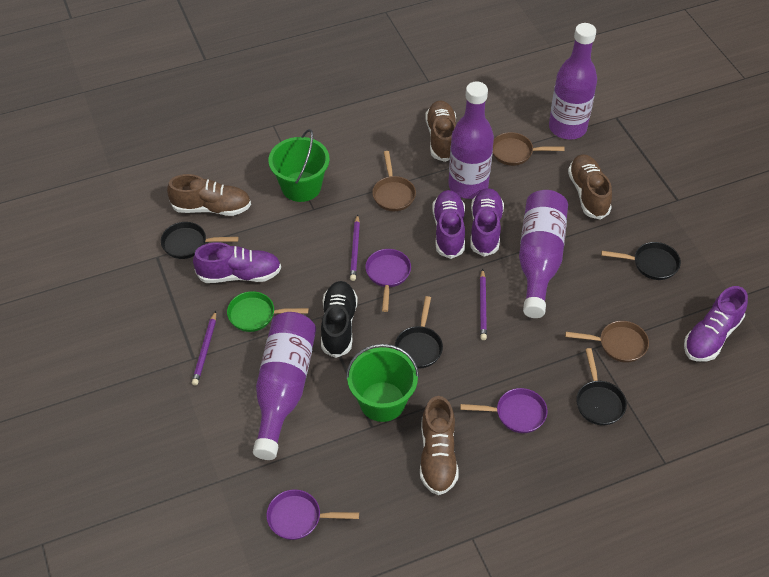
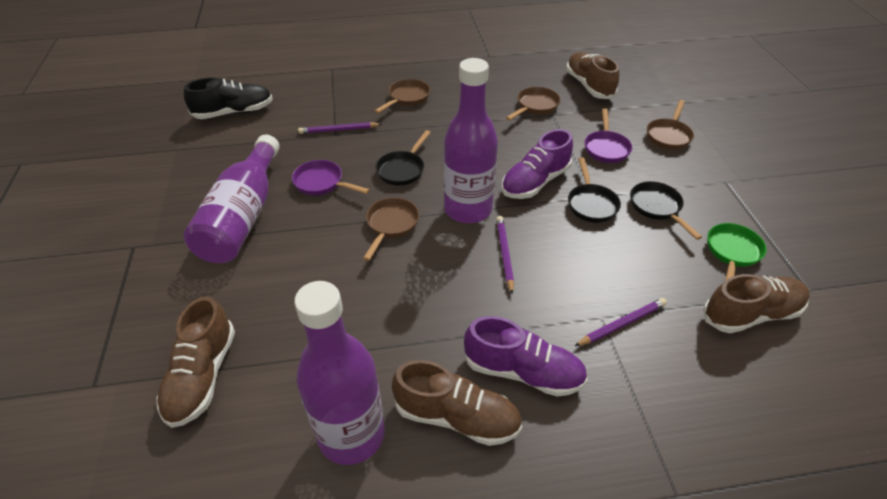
black pan: 4 -> 3
brown pan: 3 -> 4
green bucket: 2 -> 0
purple bottle: 4 -> 3
purple pan: 3 -> 2
purple shoe: 4 -> 2

